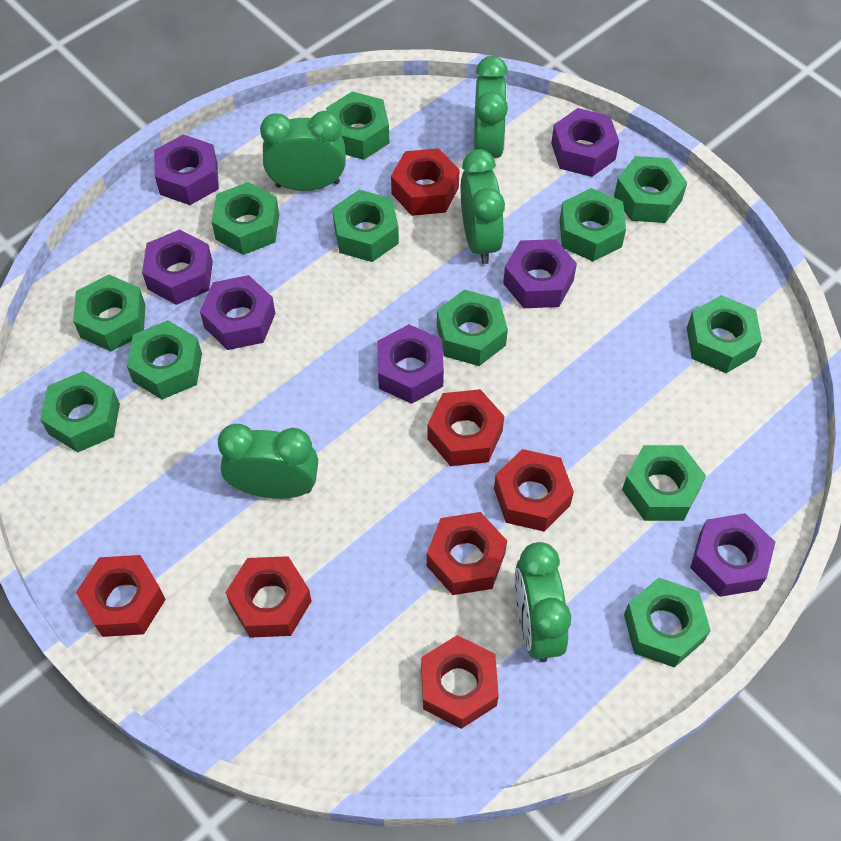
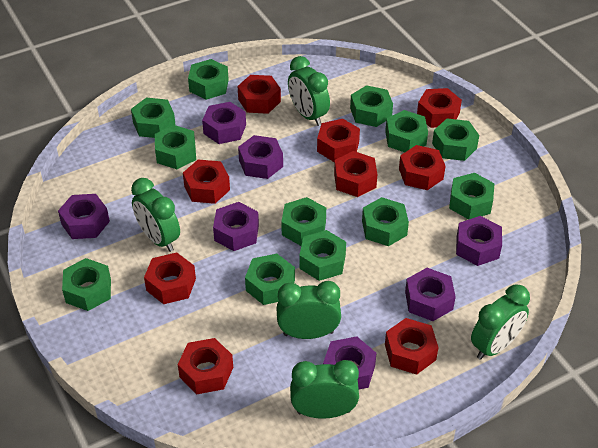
red nut: 7 -> 9

